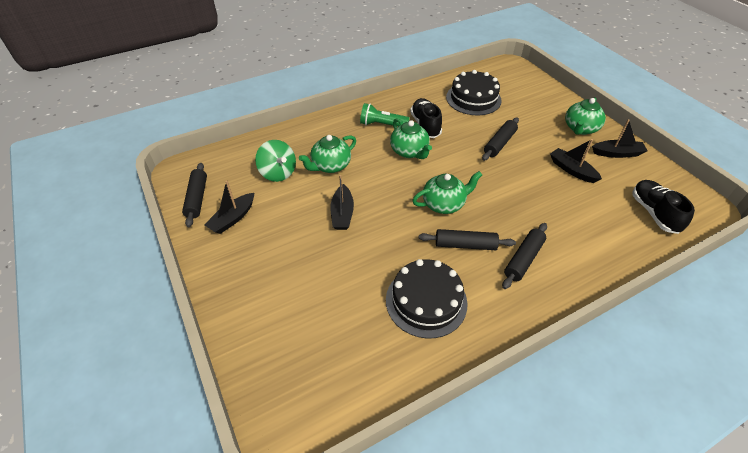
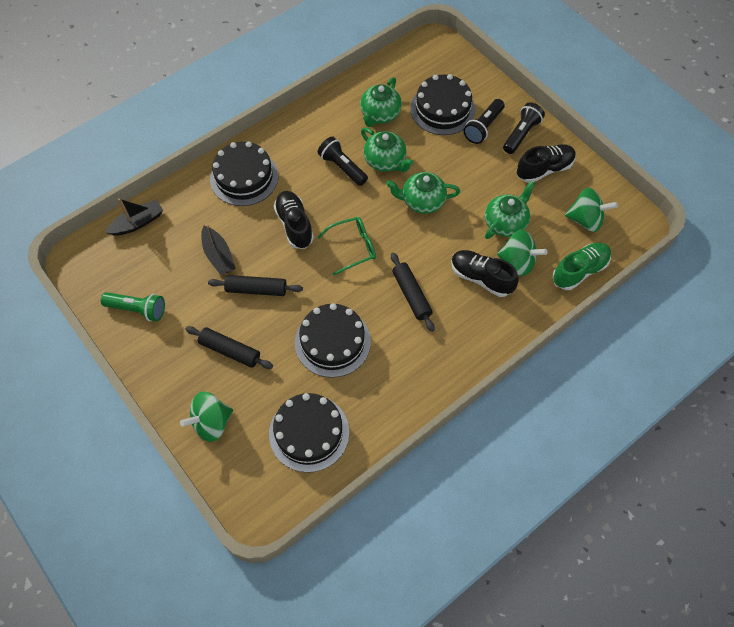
black boat: 4 -> 2
black cake: 2 -> 4
black flashlight: 0 -> 3
black rolling pin: 4 -> 3
black shoe: 2 -> 3
green glasses: 0 -> 1
green shoe: 0 -> 1
green spinning top: 1 -> 3

